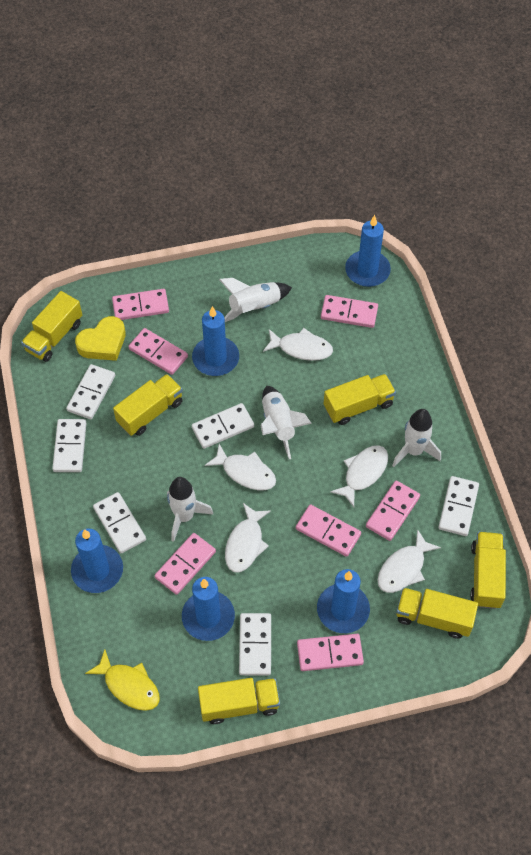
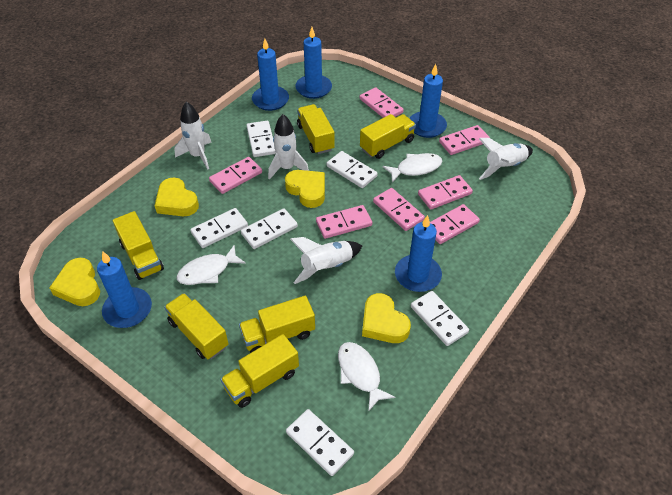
white fish: 5 -> 3
yellow fish: 1 -> 0
yellow heart: 1 -> 4

